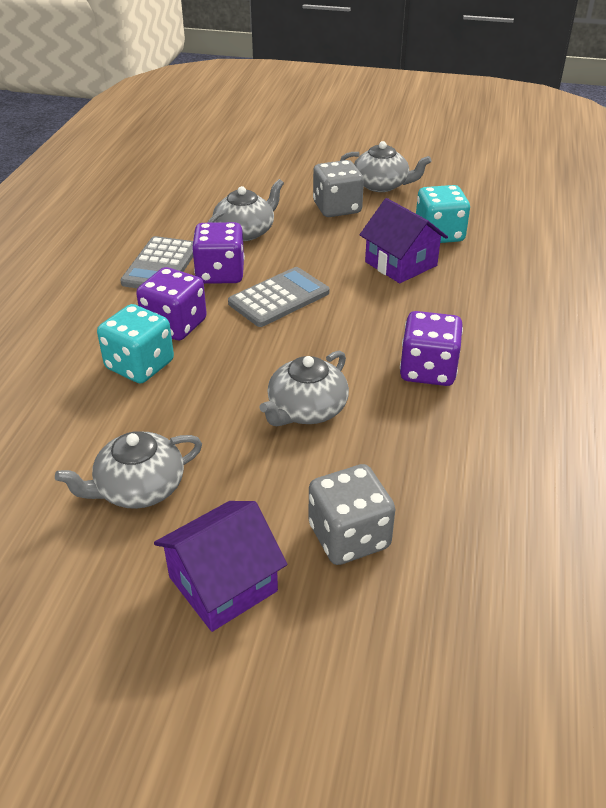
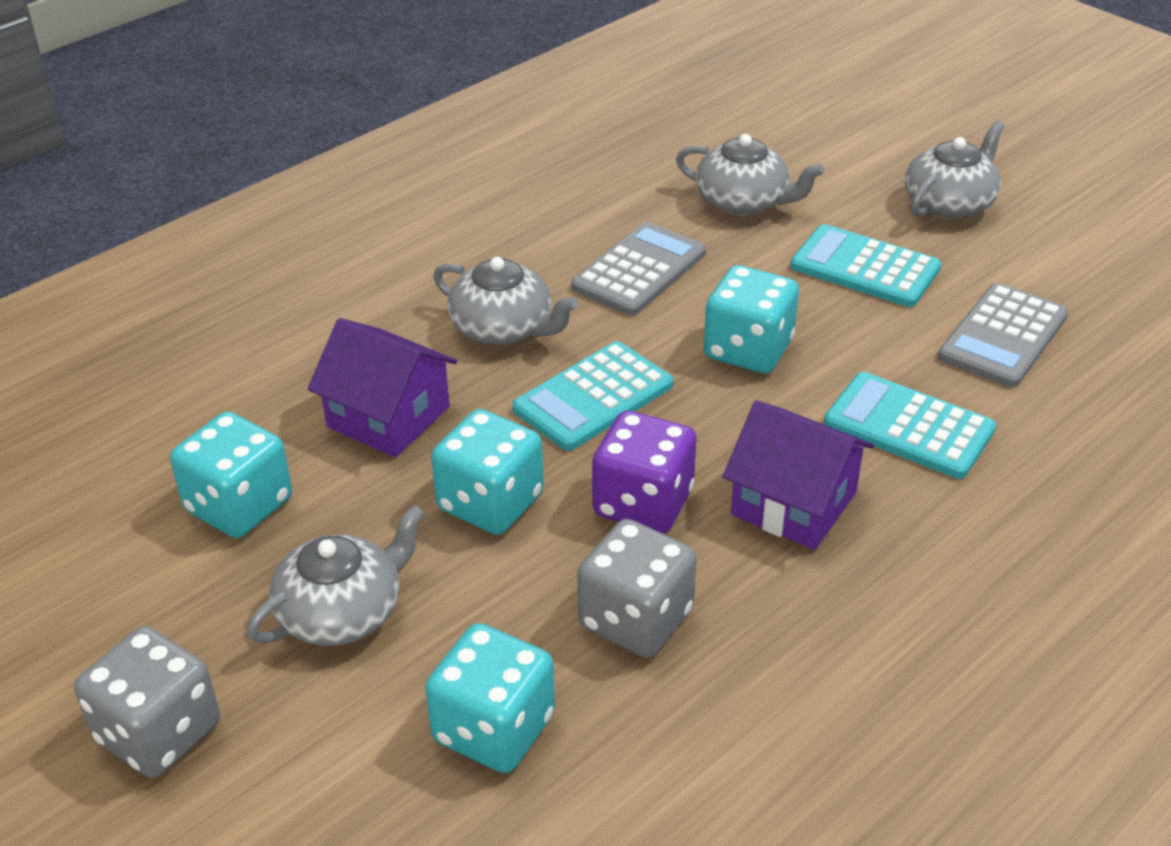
purple dice: 3 -> 1
turquoise calculator: 0 -> 3
turquoise dice: 2 -> 4

